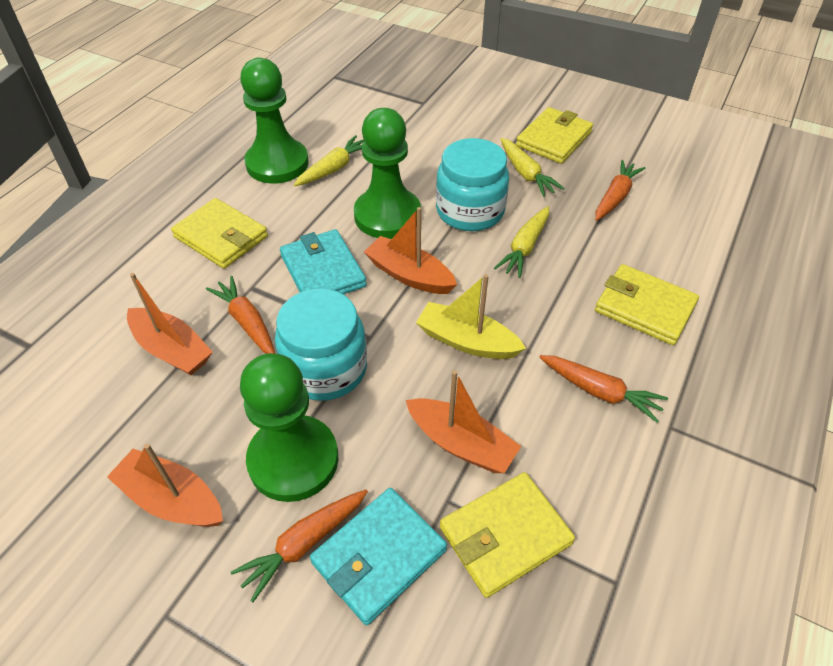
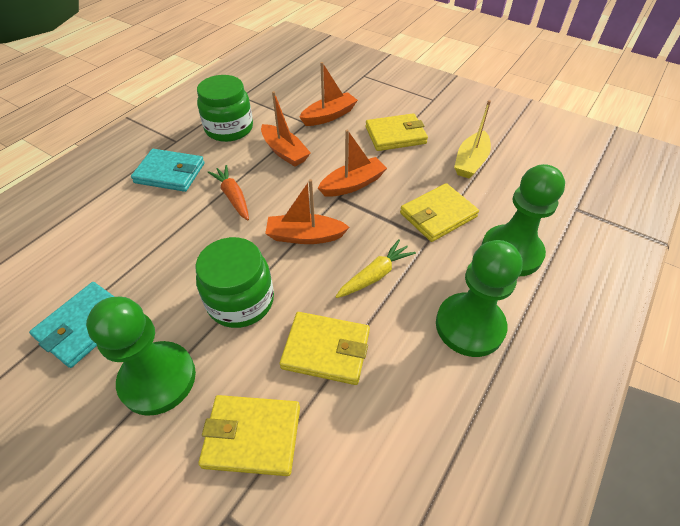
green jar: 0 -> 2
orange carrot: 4 -> 1
turquoise jar: 2 -> 0
yellow carrot: 3 -> 1

